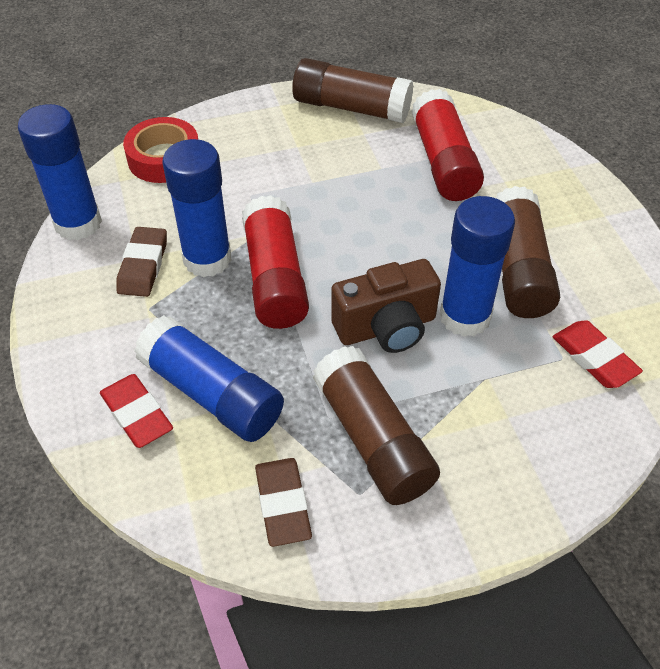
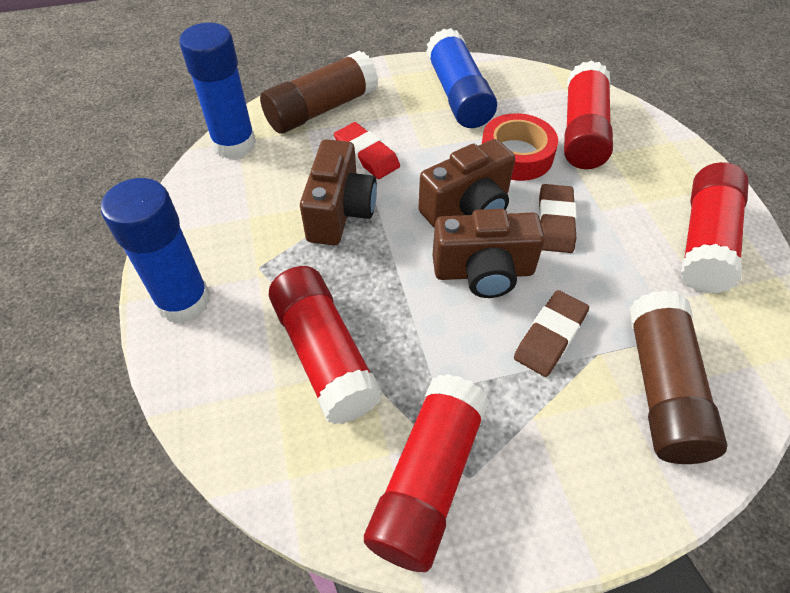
blue glue stick: 4 -> 3
brown camera: 1 -> 3
brown glue stick: 3 -> 2
red eraser: 2 -> 1
red glue stick: 2 -> 4

